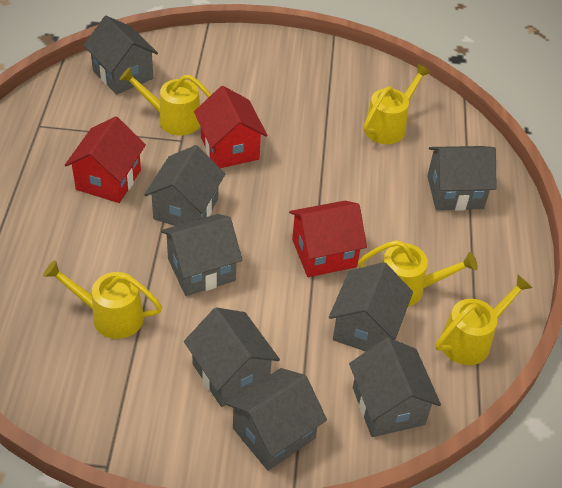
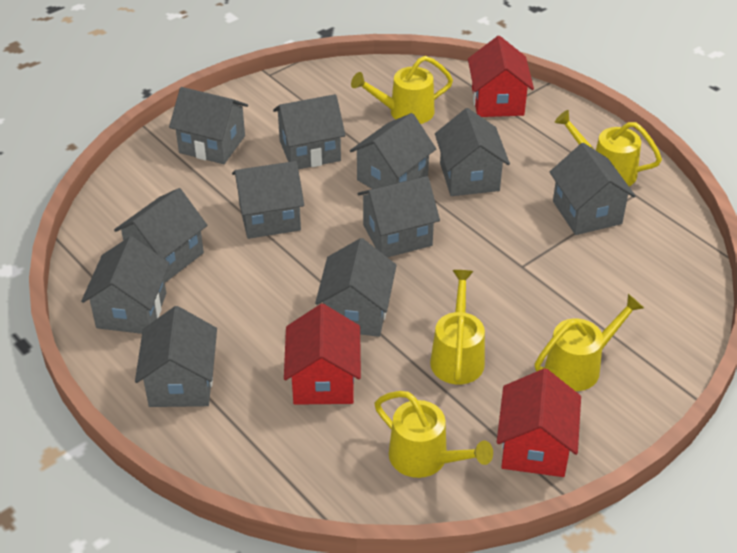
grey house: 8 -> 11

